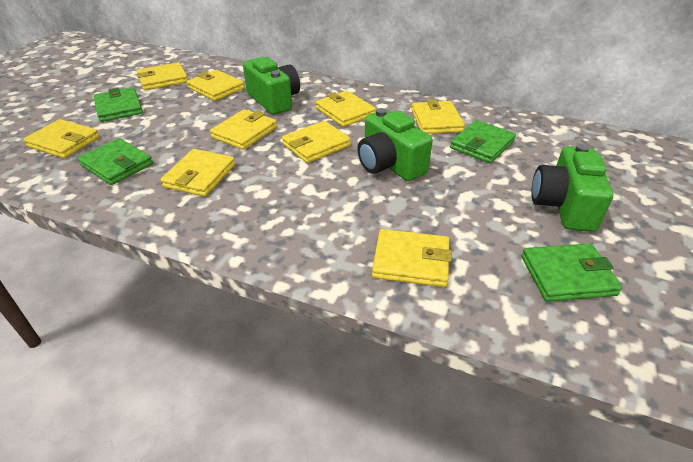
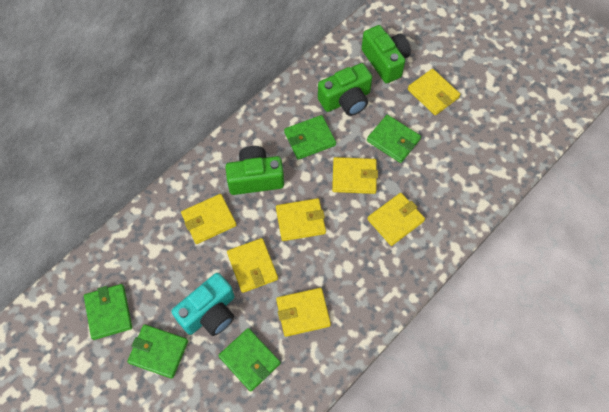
green wallet: 4 -> 5
turquoise camera: 0 -> 1
yellow wallet: 9 -> 7

